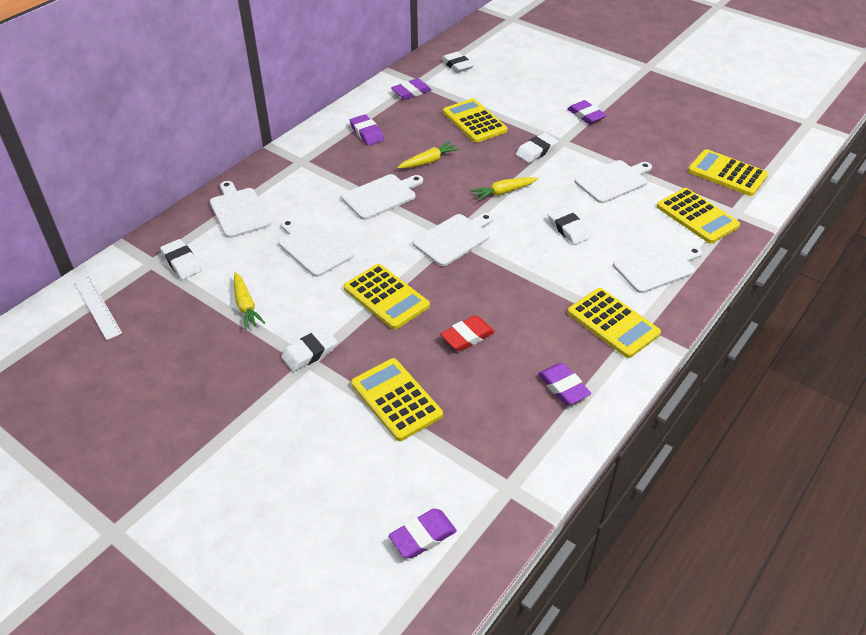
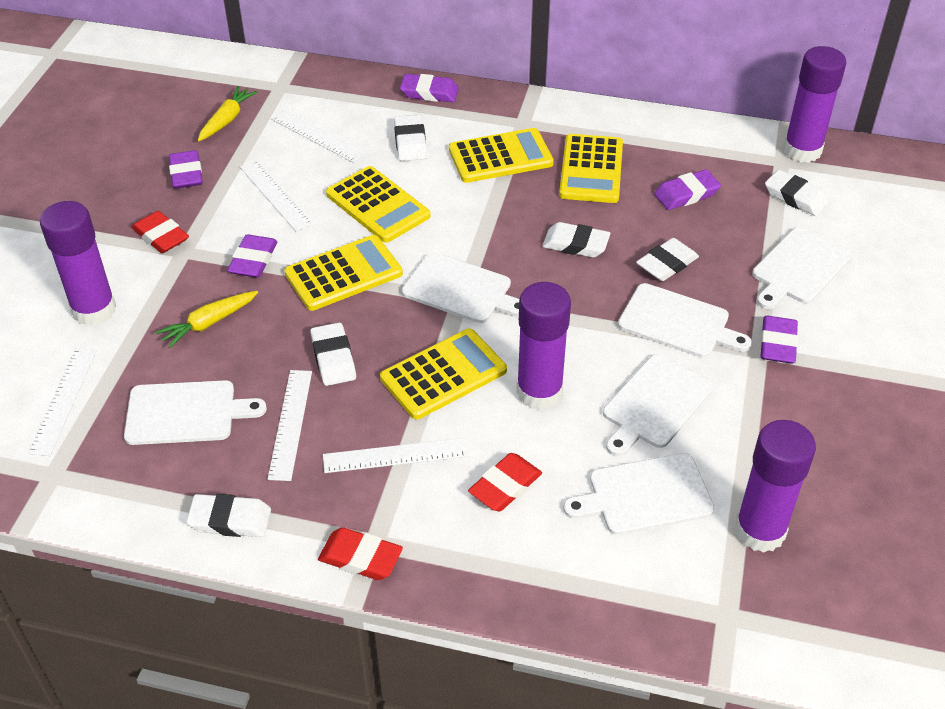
purple glue stick: 0 -> 4
red eraser: 1 -> 3
white eraser: 5 -> 6
white ruler: 1 -> 5
yellow calculator: 6 -> 5
yellow carrot: 3 -> 2

